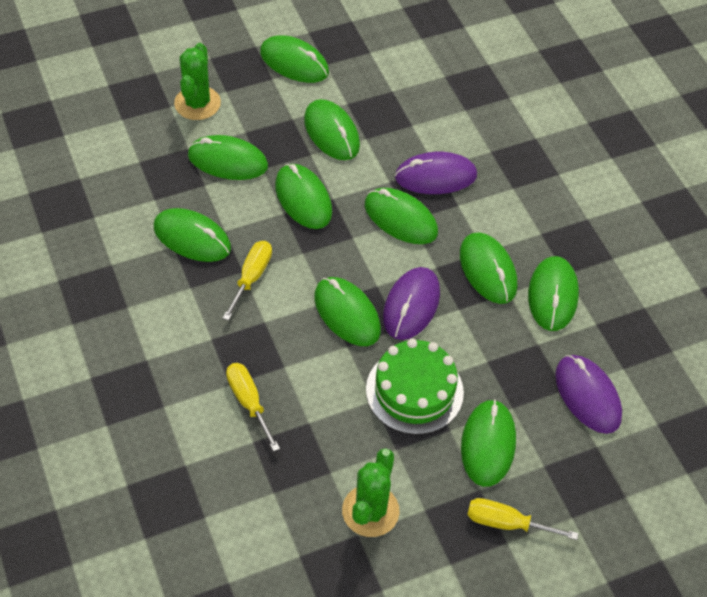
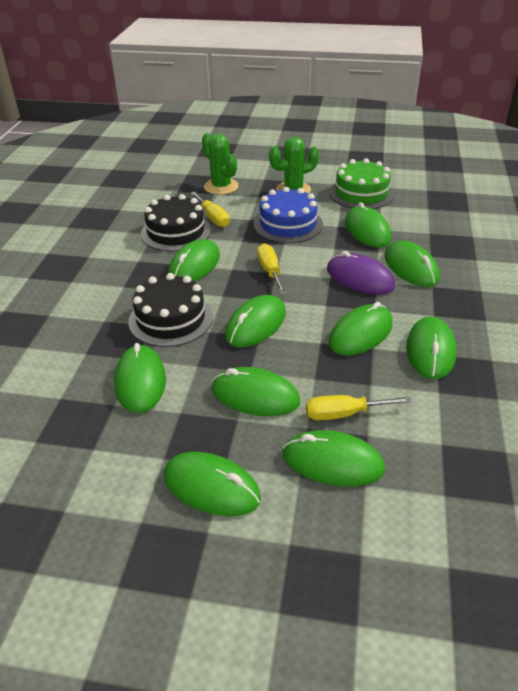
black cake: 0 -> 2
blue cake: 0 -> 1
purple mouse: 3 -> 1

